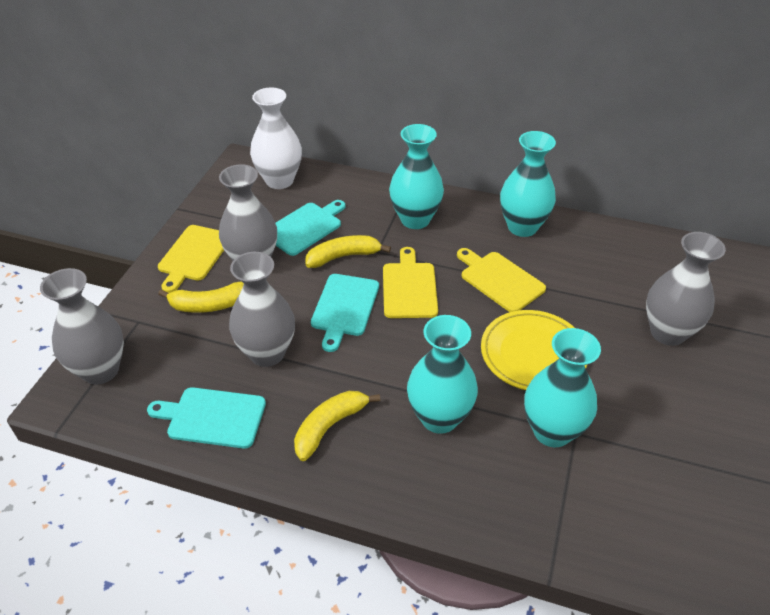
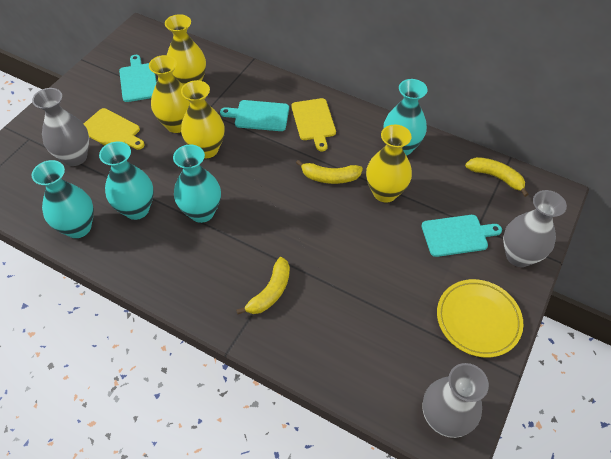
grey vase: 4 -> 3
white vase: 1 -> 0
yellow cutting board: 3 -> 2
yellow vase: 0 -> 4

